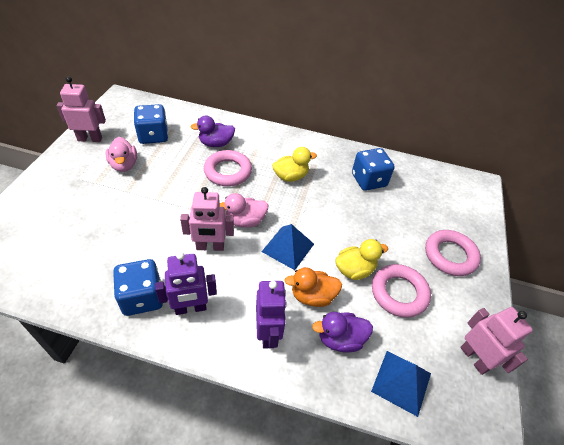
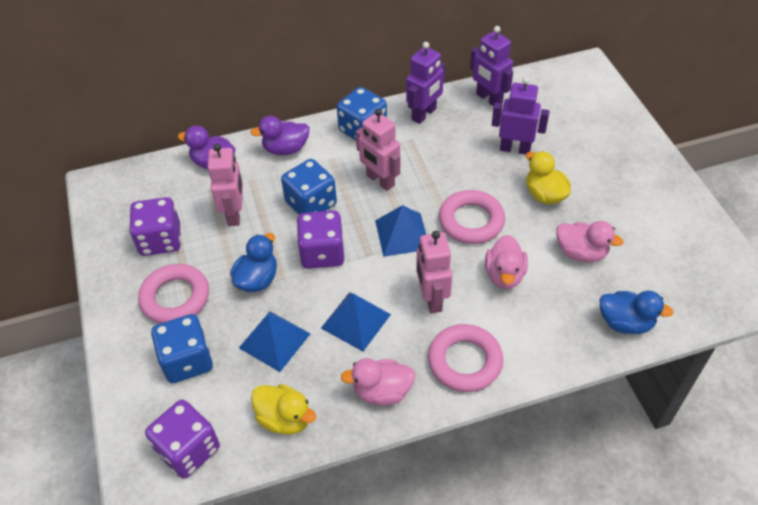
blue duck: 0 -> 2
blue pyramid: 2 -> 3
orange duck: 1 -> 0
pink duck: 2 -> 3
purple dice: 0 -> 3
purple robot: 2 -> 3

